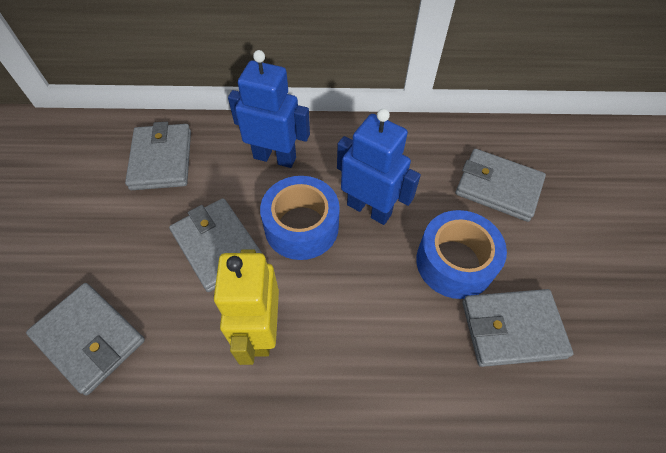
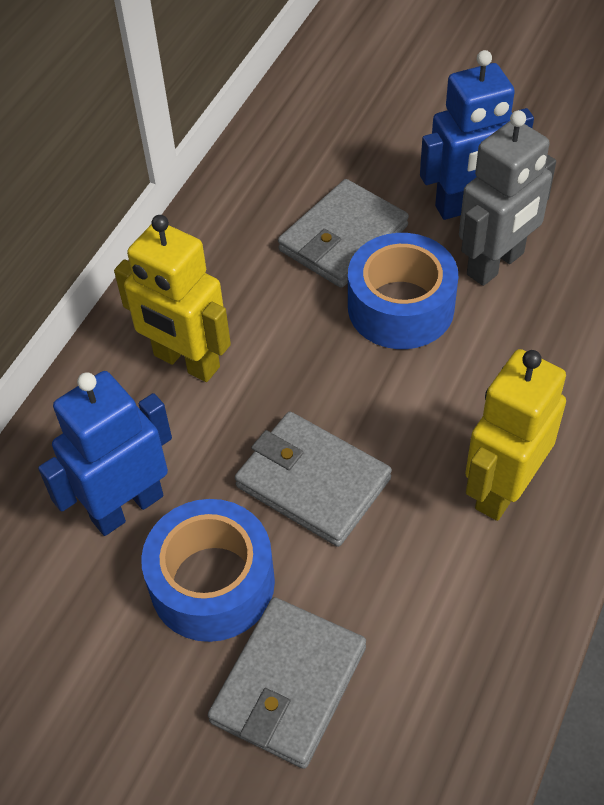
grey robot: 0 -> 1
grey wallet: 5 -> 3
yellow robot: 1 -> 2

